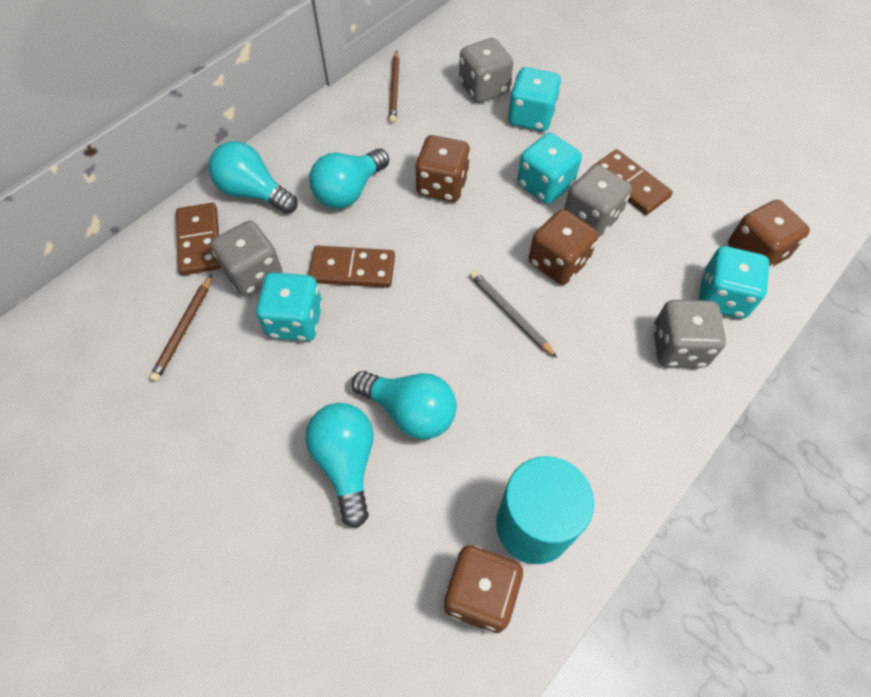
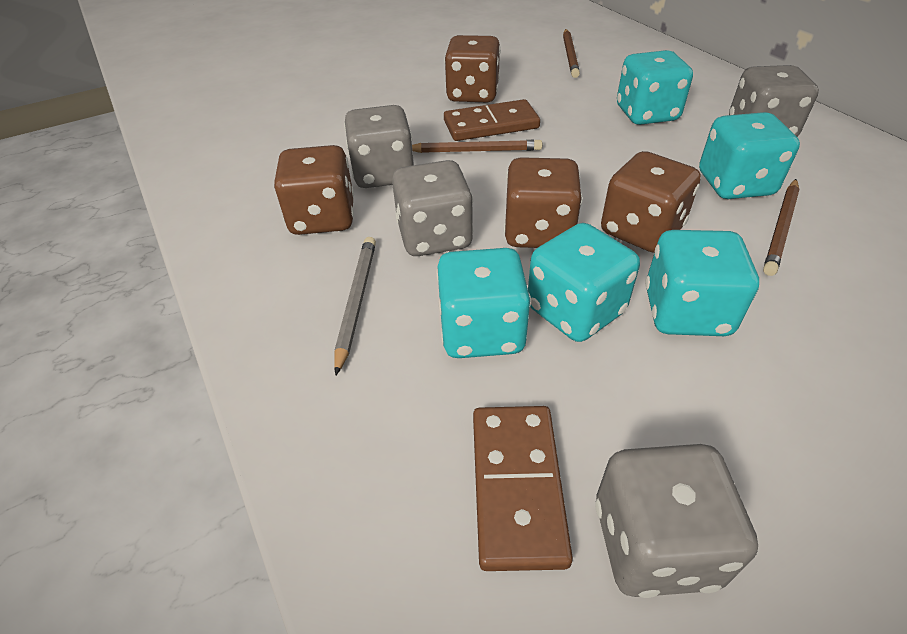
brown domino: 3 -> 2
brown pencil: 2 -> 3
turquoise cylinder: 1 -> 0
turquoise dice: 4 -> 5
turquoise light bulb: 4 -> 0

